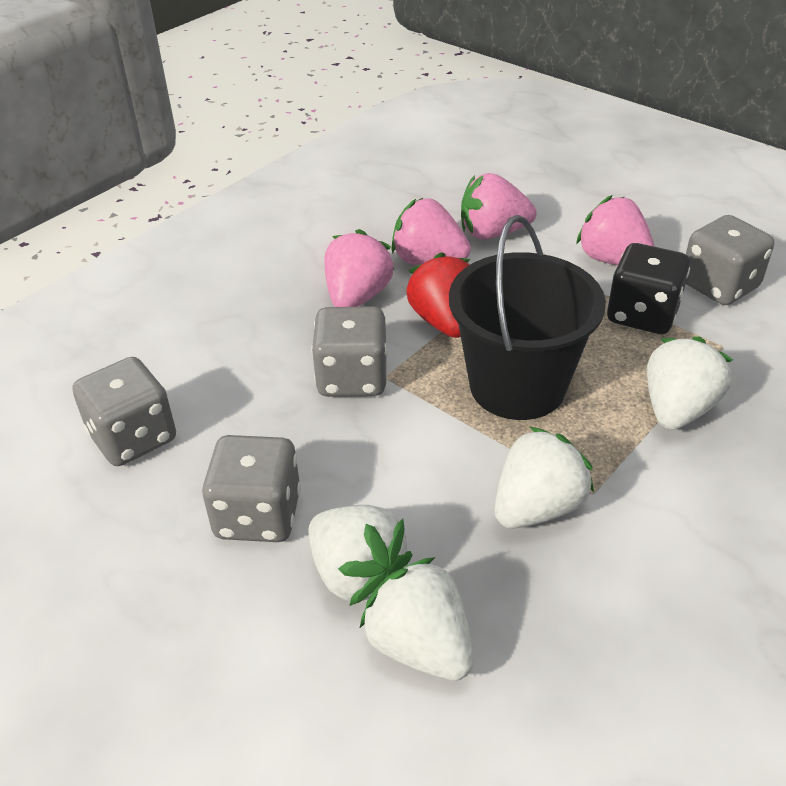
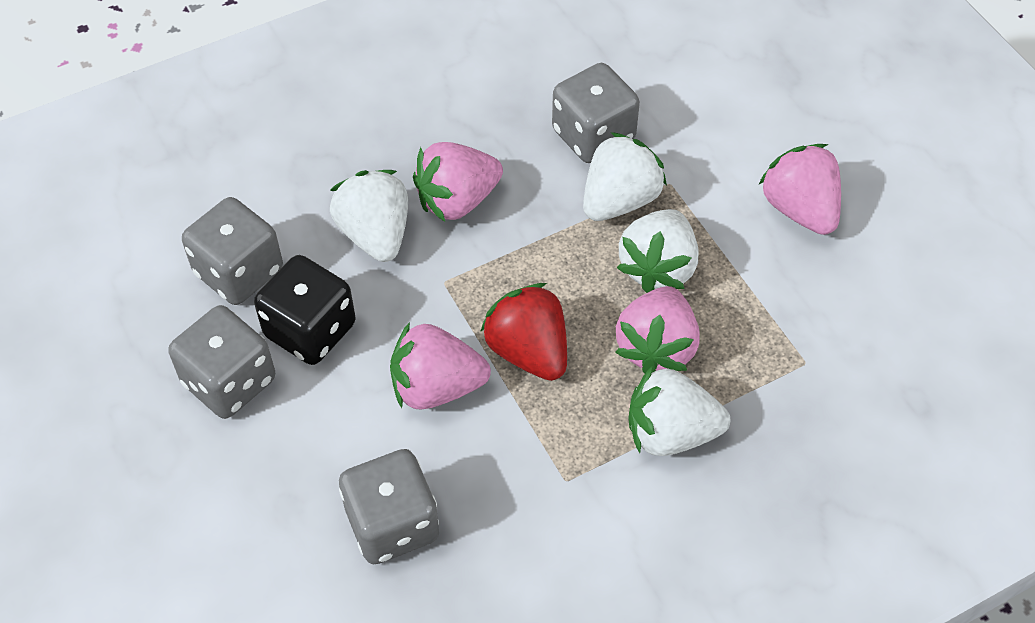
black bucket: 1 -> 0

